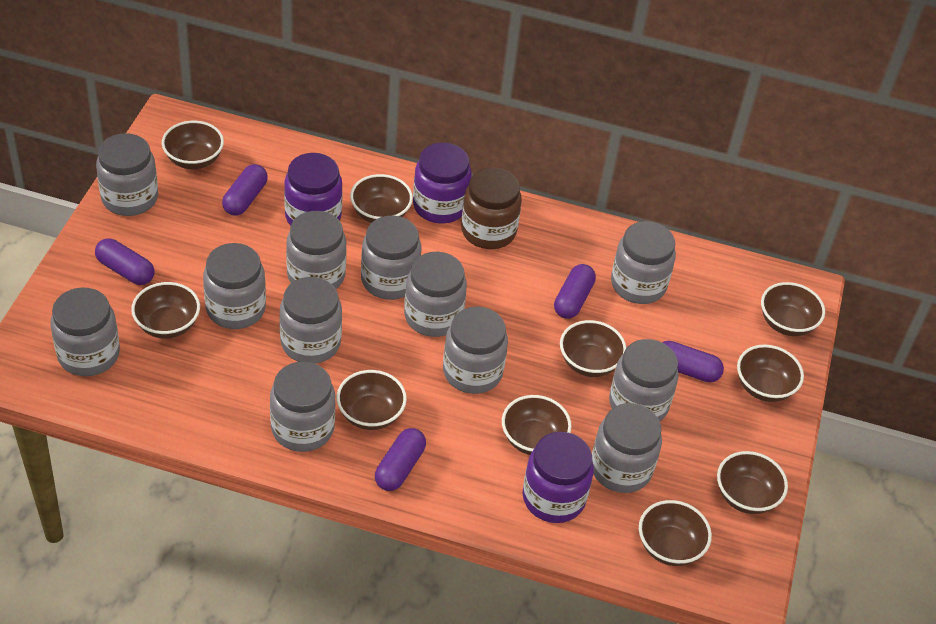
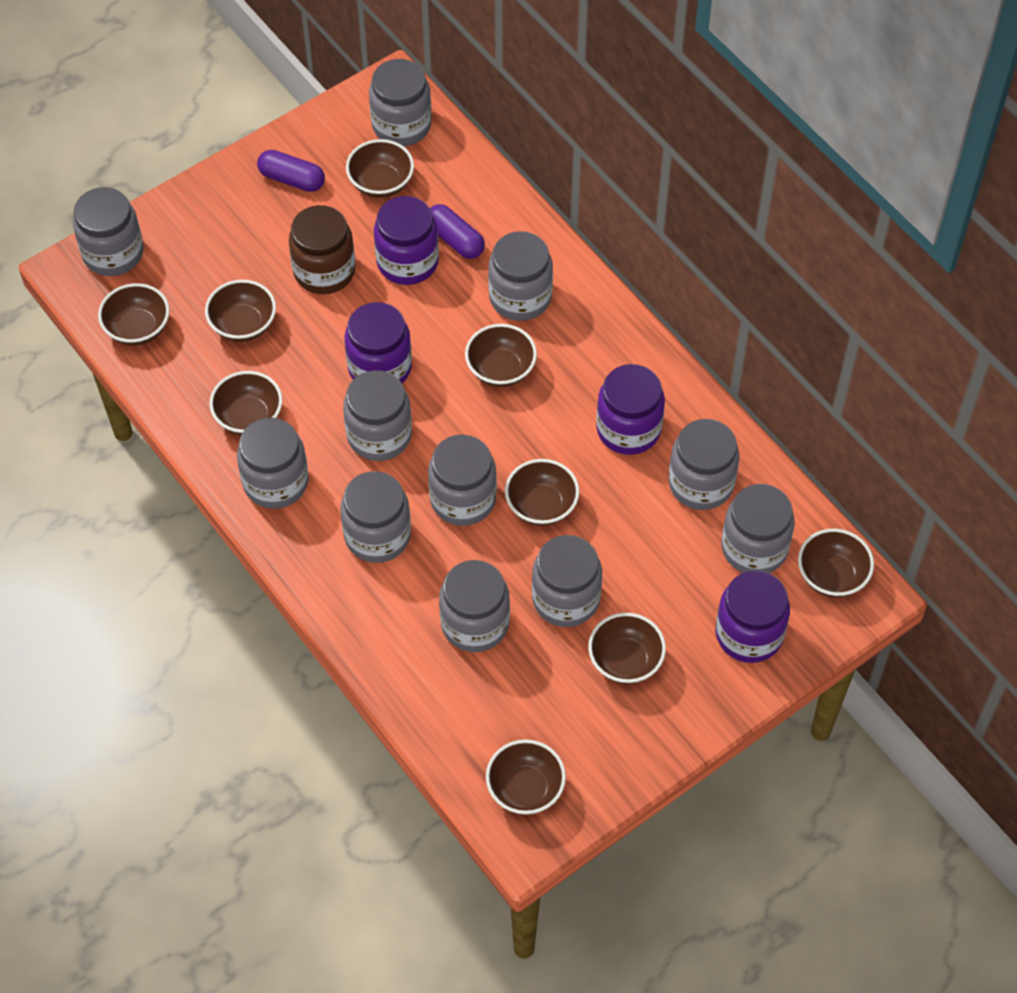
brown bowl: 10 -> 9
grey jar: 12 -> 11
purple capsule: 5 -> 2
purple jar: 3 -> 4

